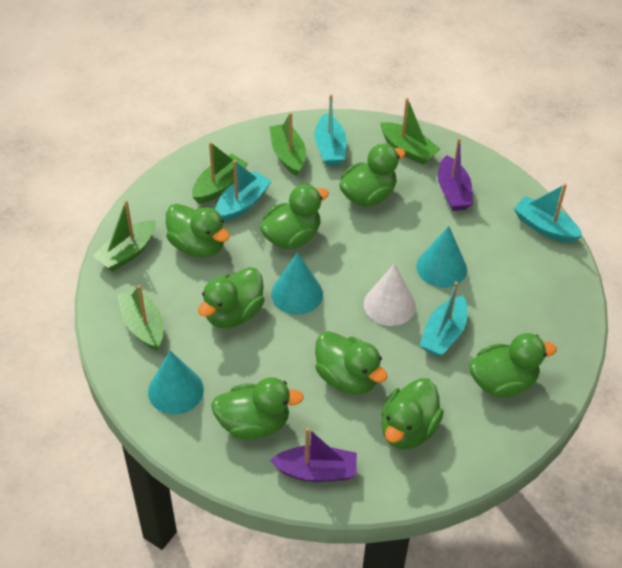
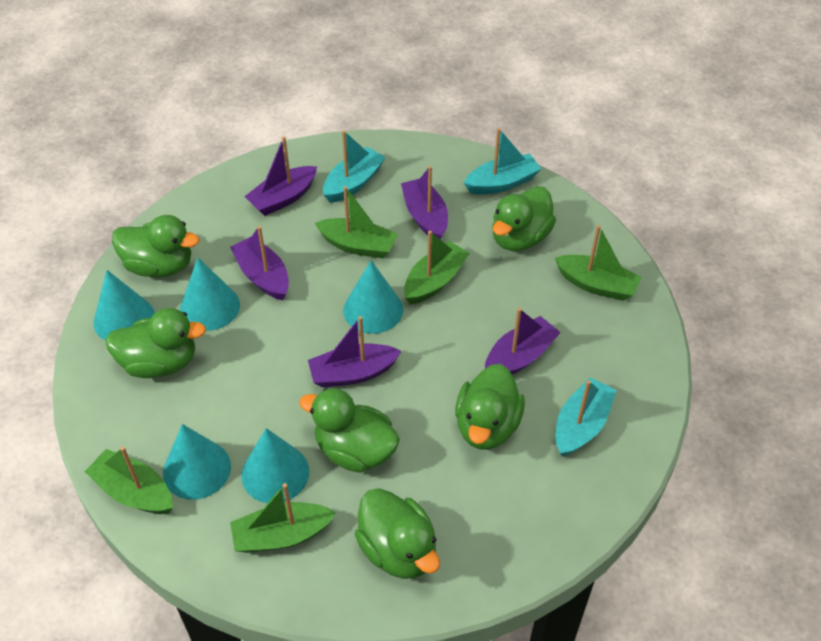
green duck: 8 -> 6
purple boat: 2 -> 5
turquoise boat: 4 -> 3
turquoise cone: 3 -> 5
white cone: 1 -> 0

